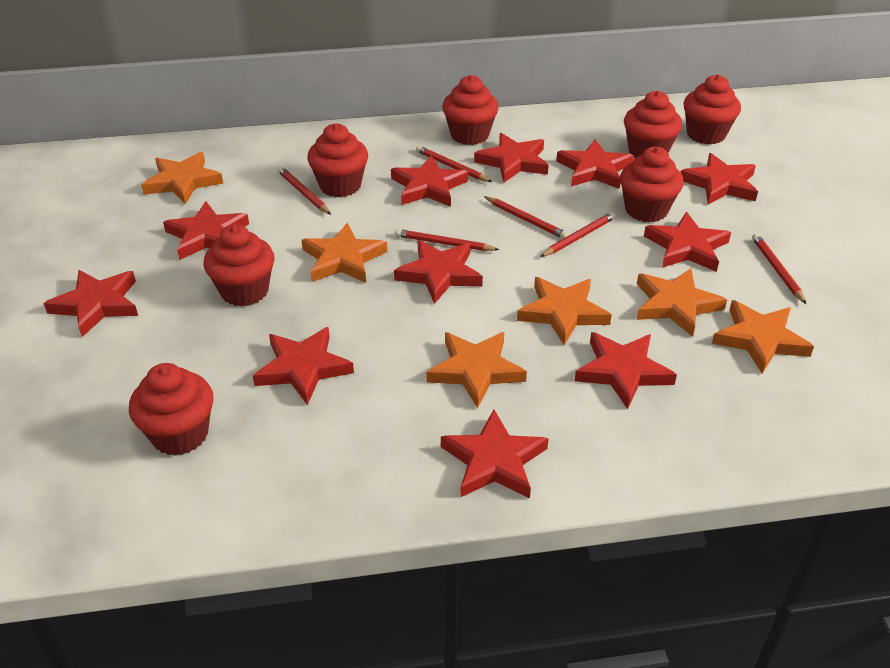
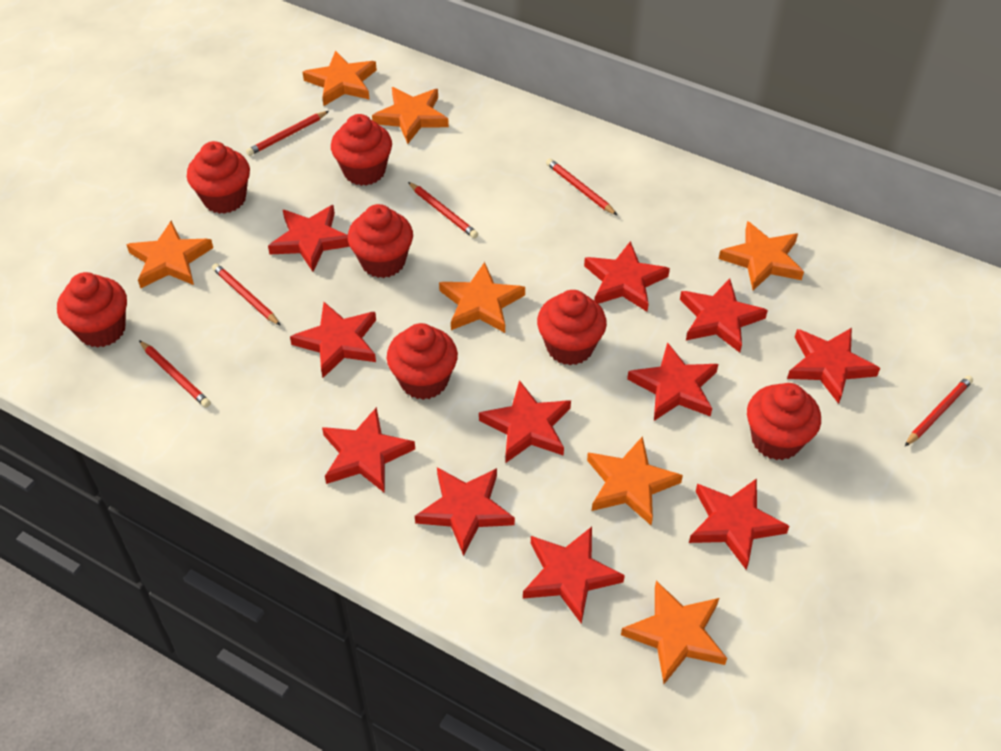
orange star: 6 -> 7

